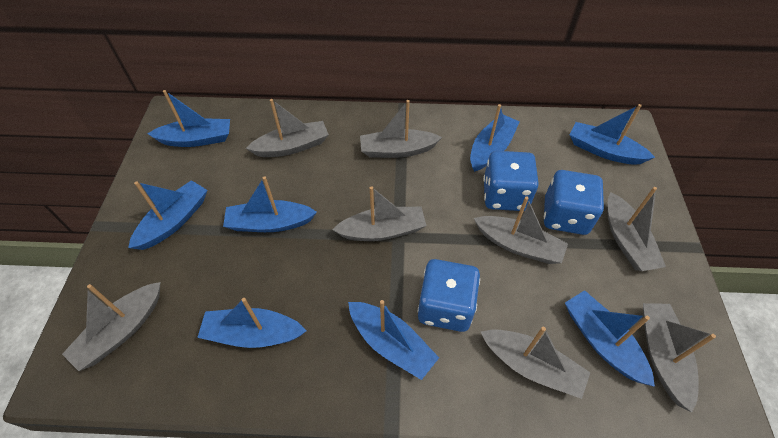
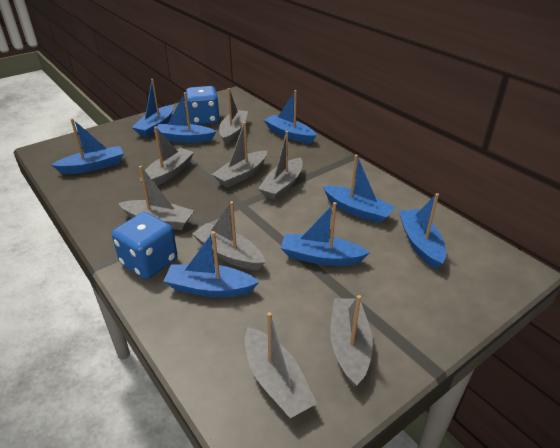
blue dice: 3 -> 2

